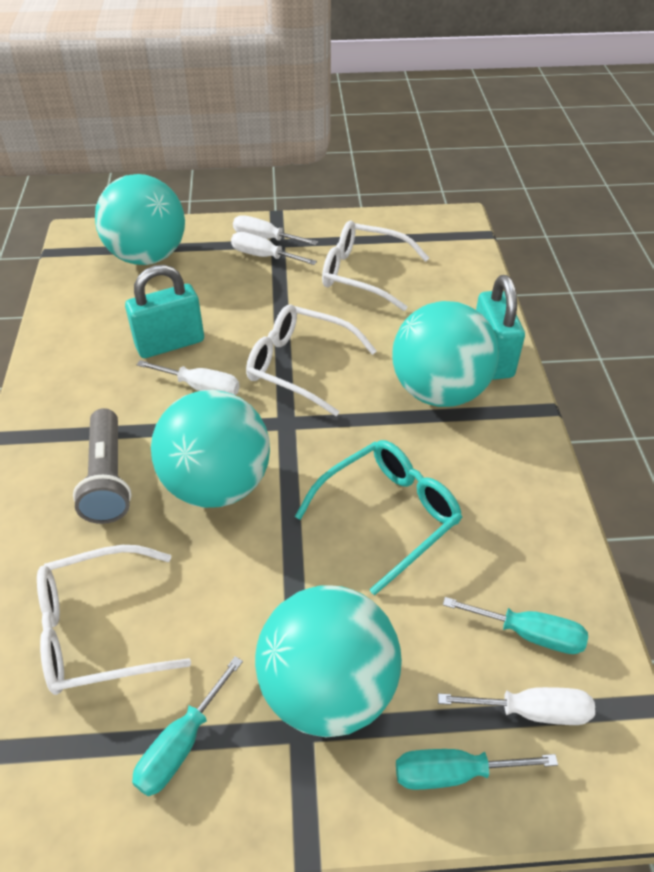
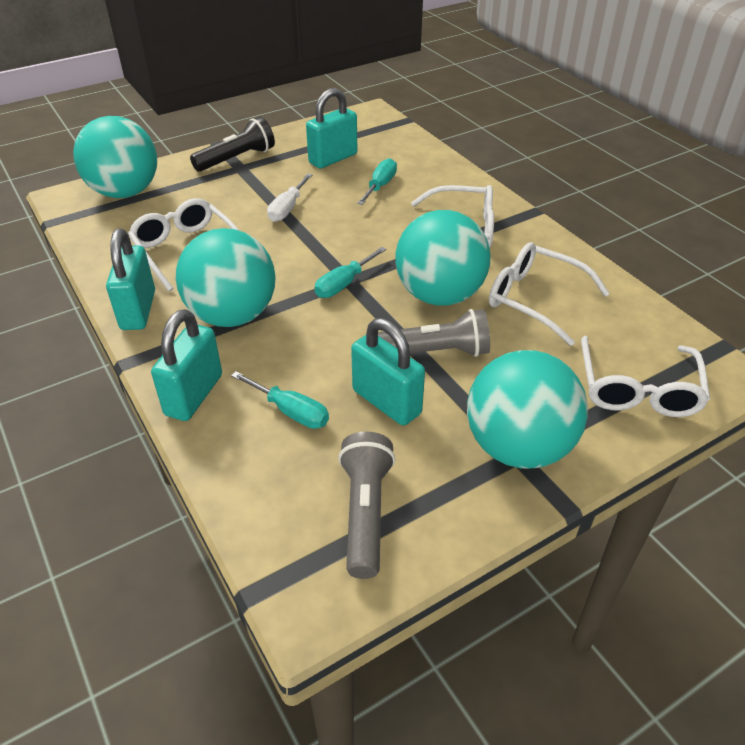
black flashlight: 0 -> 1
grey flashlight: 1 -> 2
turquoise glasses: 1 -> 0
turquoise padlock: 2 -> 4
white glasses: 3 -> 4
white screwdriver: 4 -> 1

